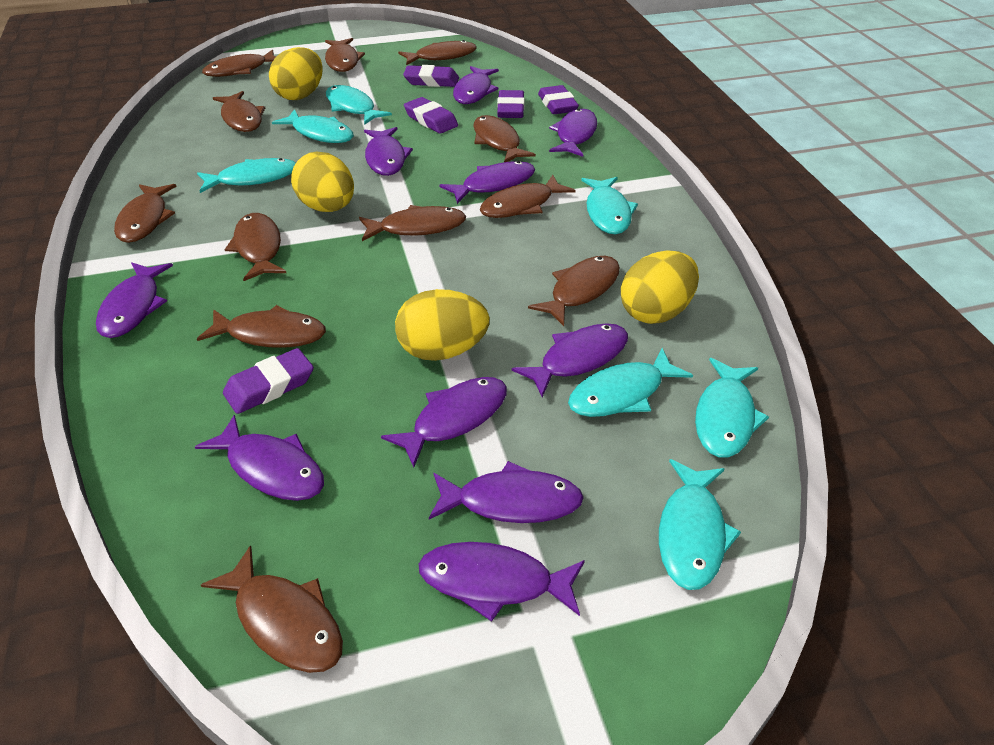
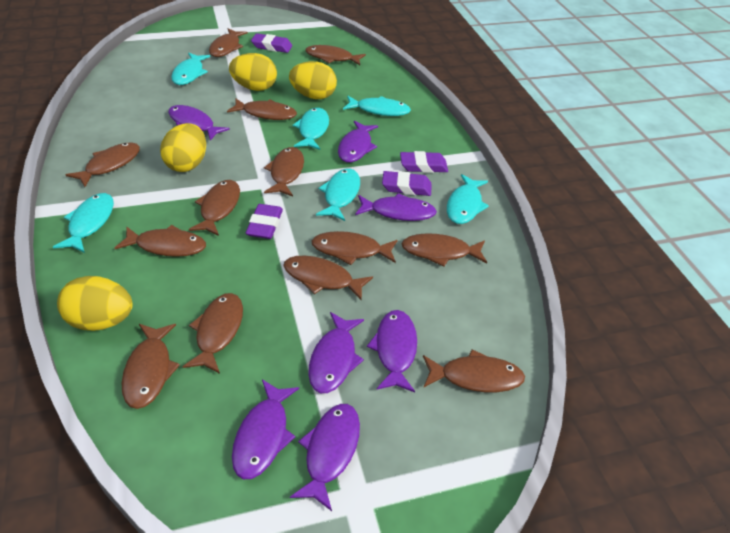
brown fish: 12 -> 13
purple eraser: 5 -> 4
purple fish: 10 -> 7
turquoise fish: 7 -> 6

